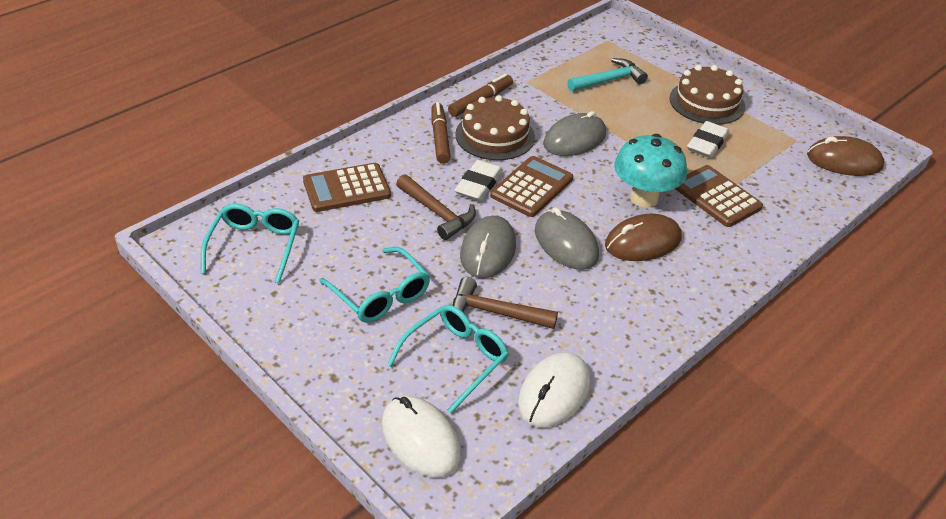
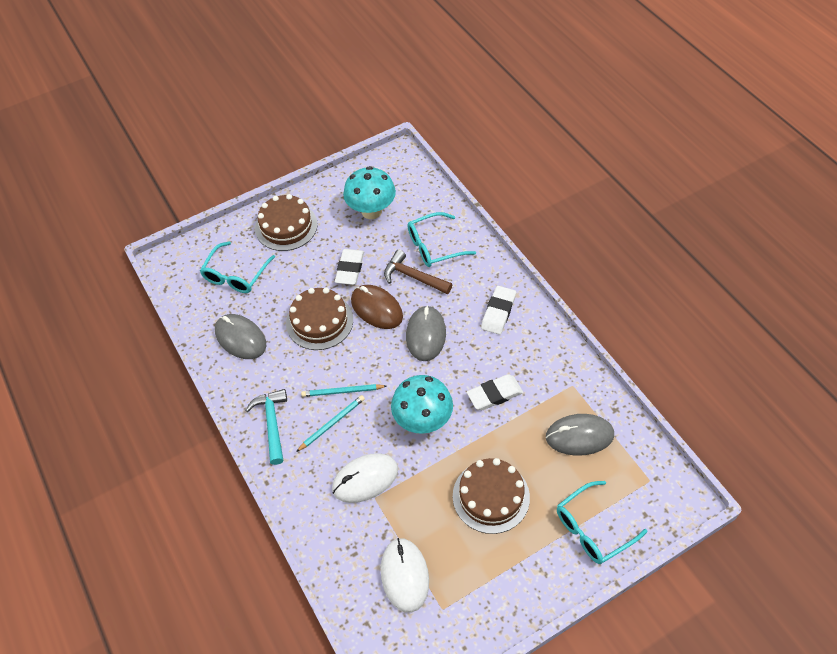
brown cake: 2 -> 3
brown calculator: 3 -> 0
brown hammer: 2 -> 1
brown marker: 2 -> 0
brown mouse: 2 -> 1
turquoise mushroom: 1 -> 2
turquoise pencil: 0 -> 2
white eraser: 2 -> 3

